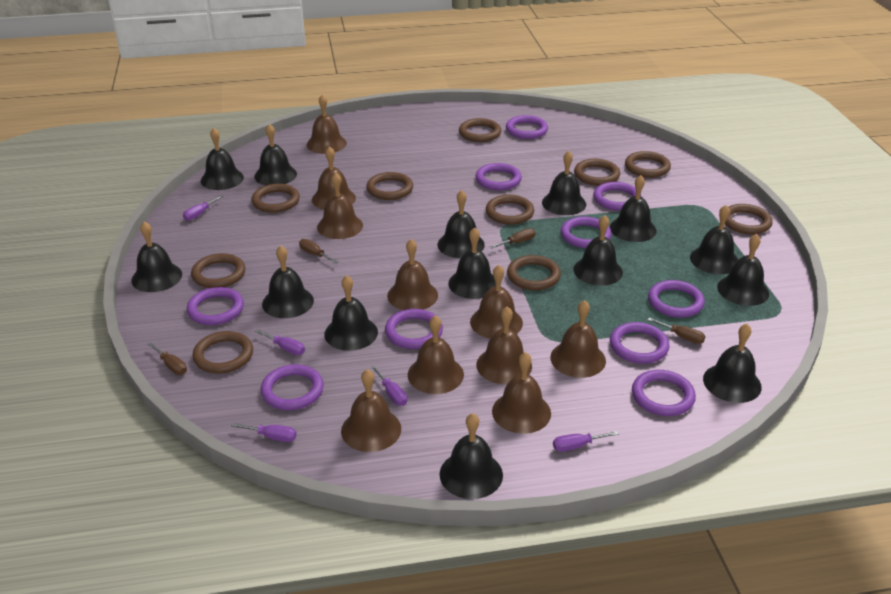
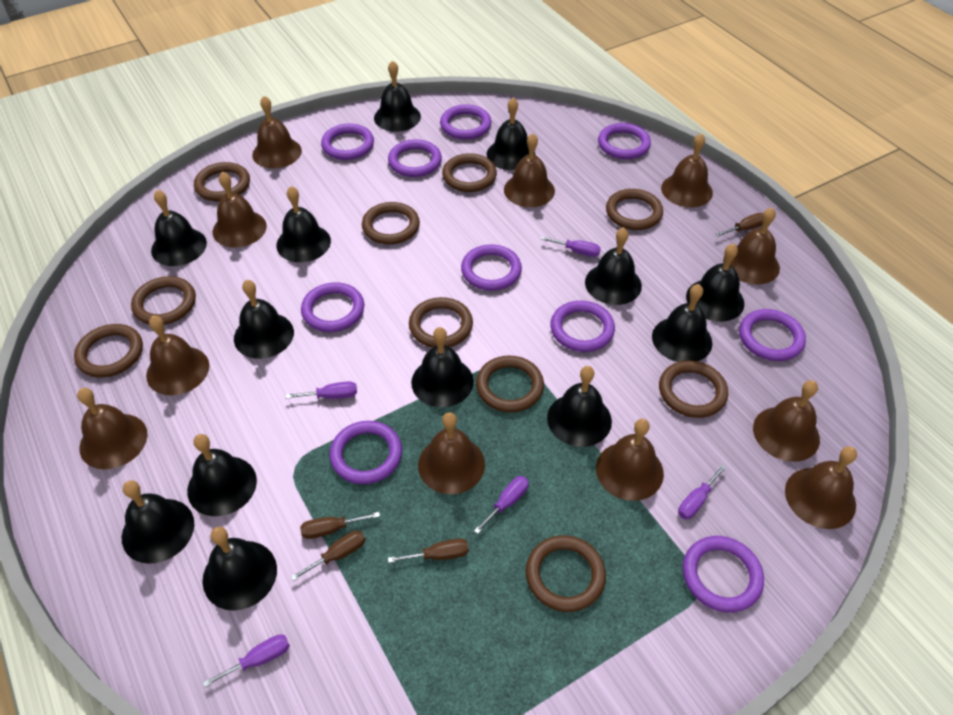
black bell: 14 -> 13
brown bell: 10 -> 11

